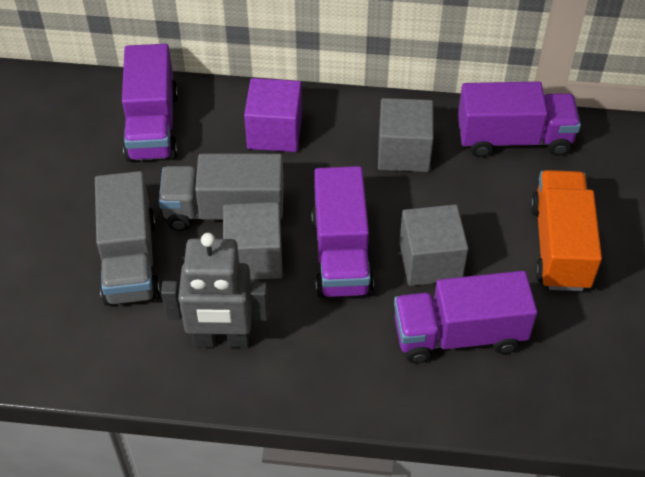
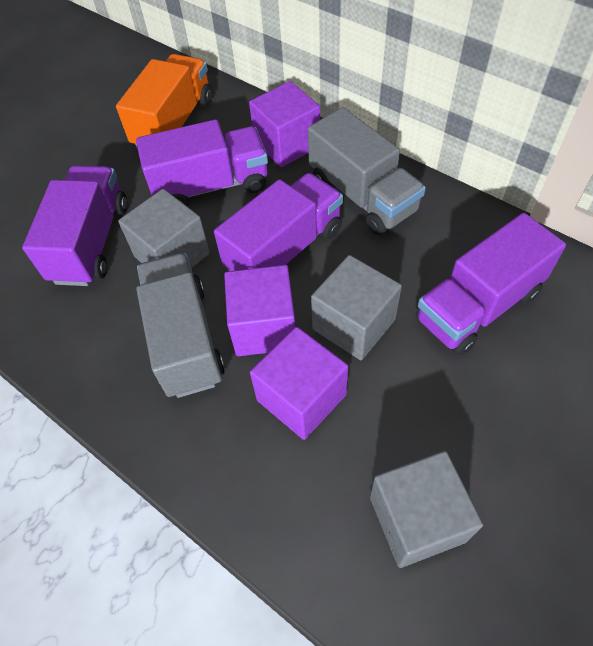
grey robot: 1 -> 0
purple cube: 1 -> 3

